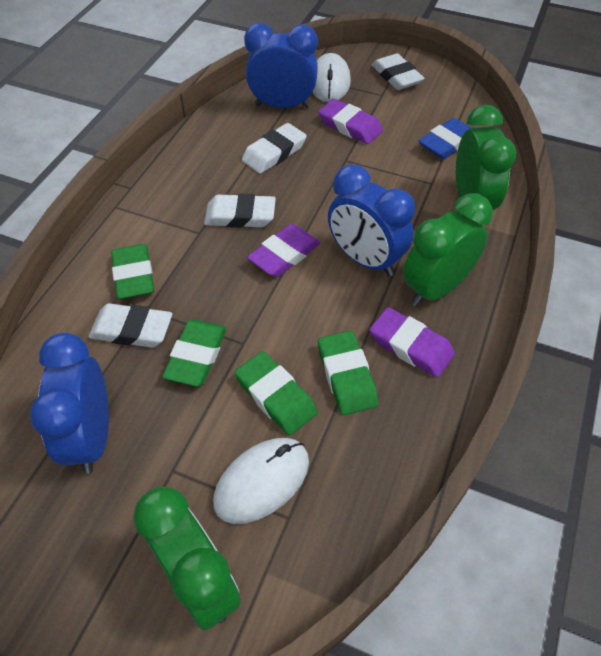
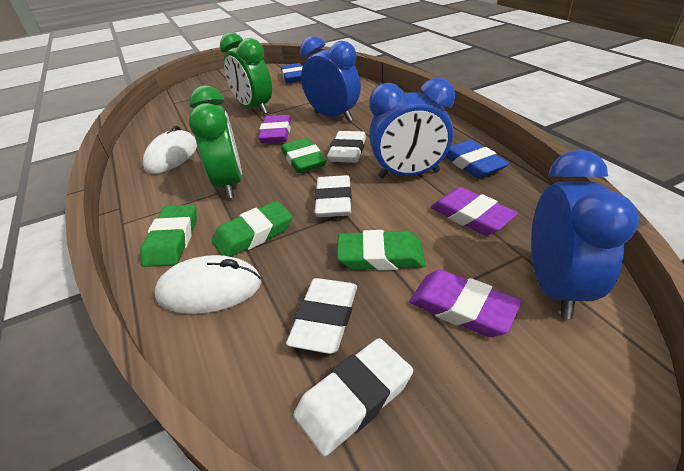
blue eraser: 1 -> 2
green clock: 3 -> 2

